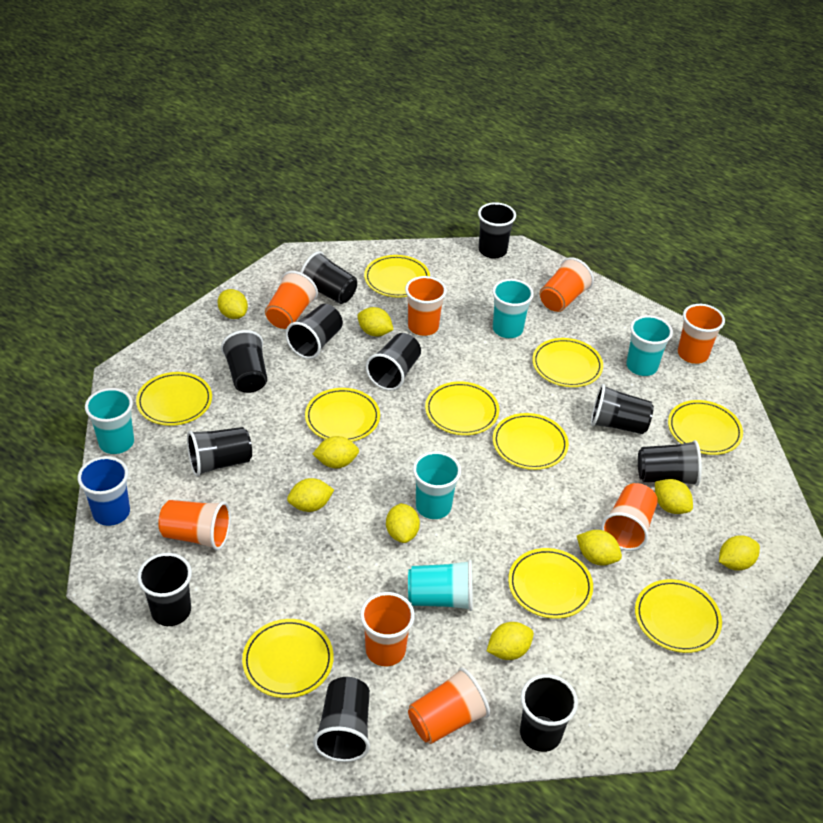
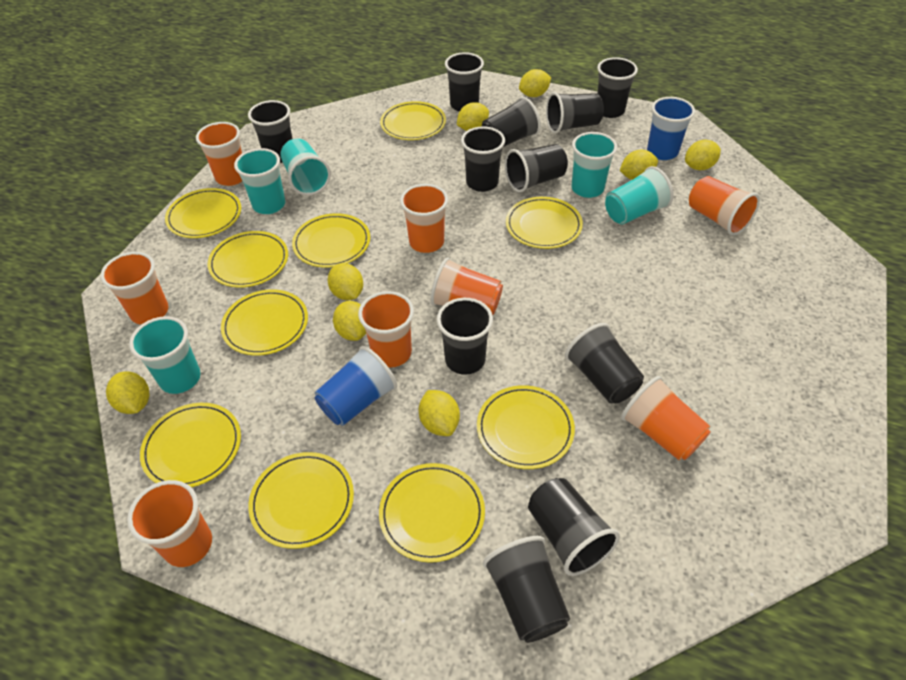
blue cup: 1 -> 2
yellow lemon: 9 -> 8

